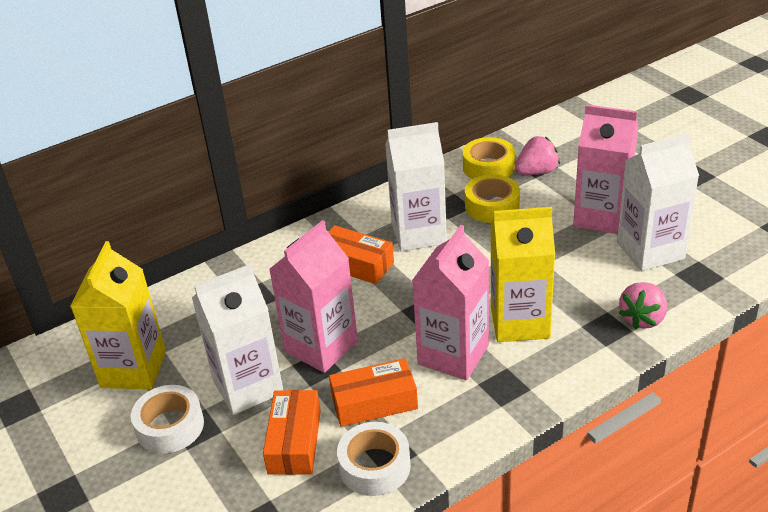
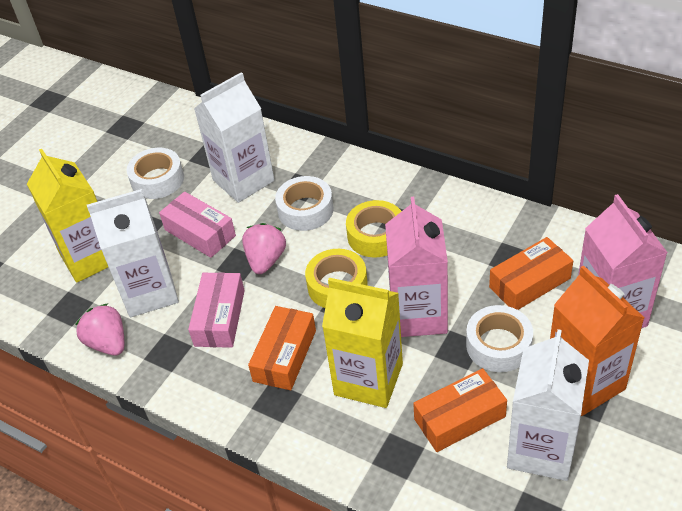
orange carton: 0 -> 1
pink box: 0 -> 2
pink carton: 3 -> 2
white tape: 2 -> 3

